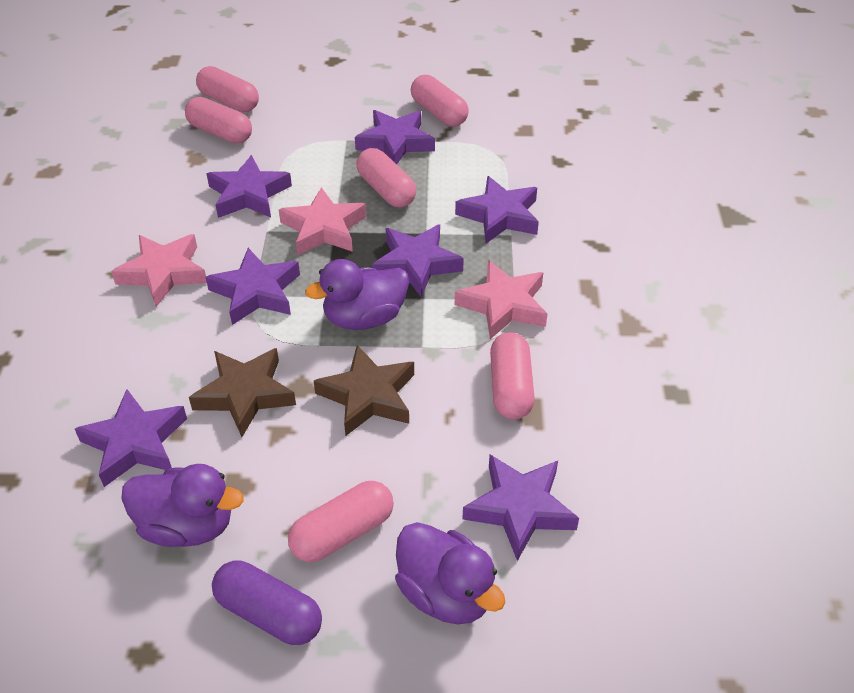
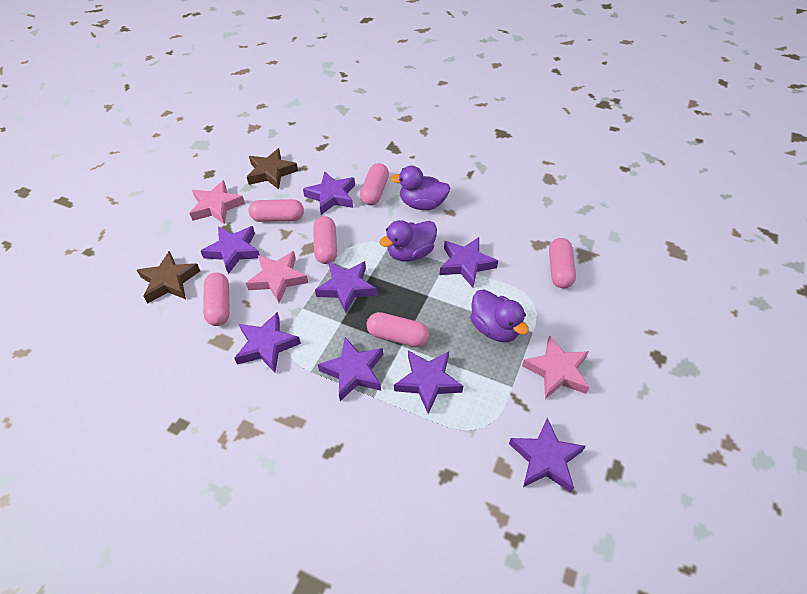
purple capsule: 1 -> 0
purple star: 7 -> 8

